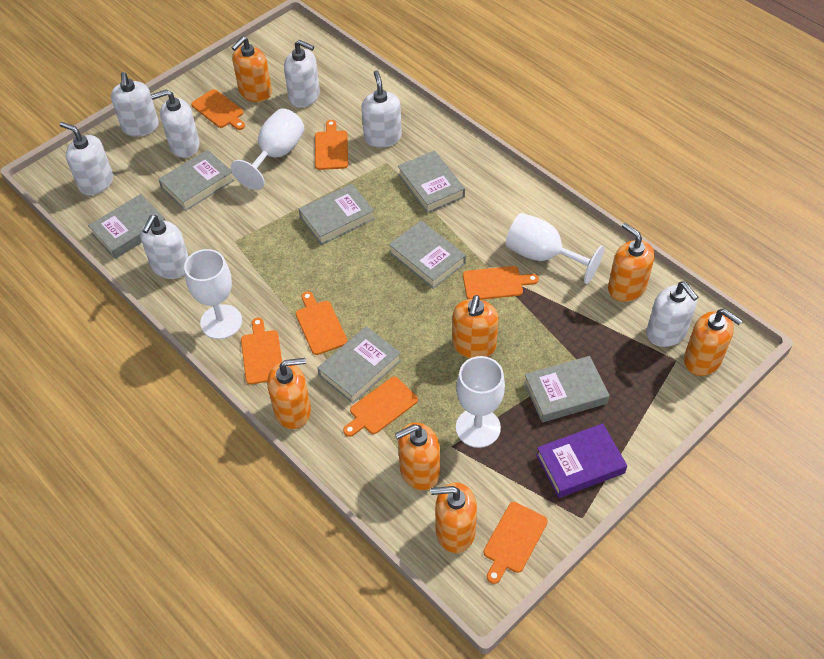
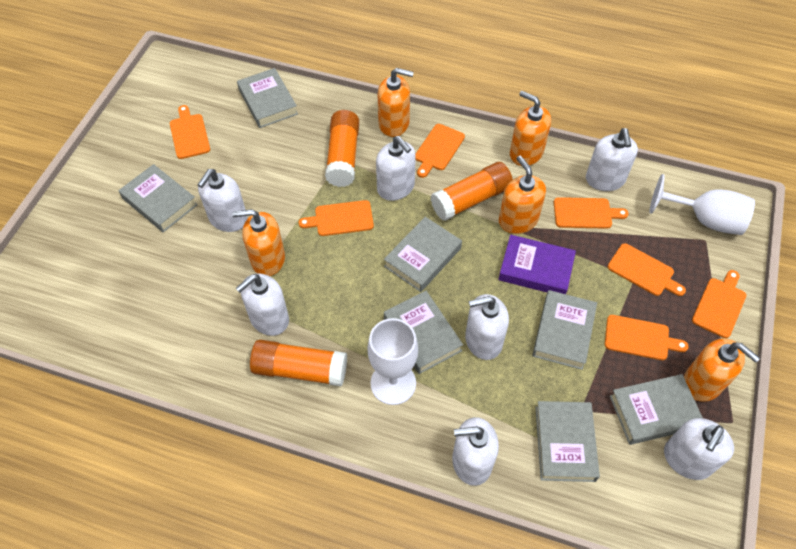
orange glue stick: 0 -> 3
orange soap dispenser: 7 -> 5
white goblet: 4 -> 2

